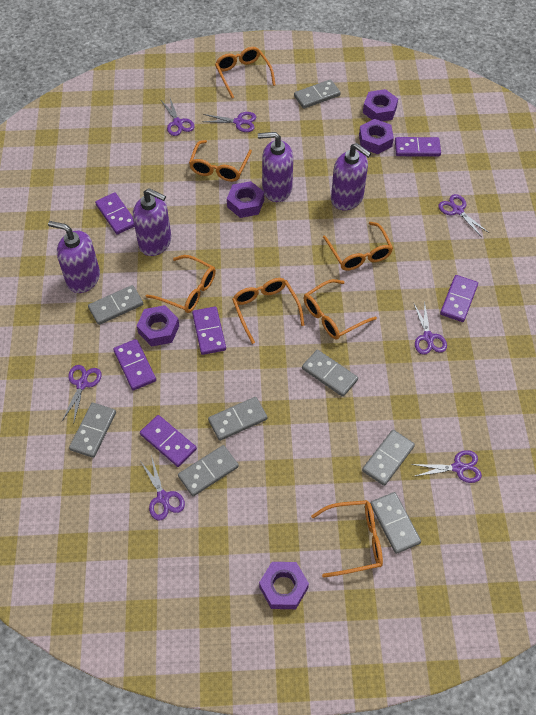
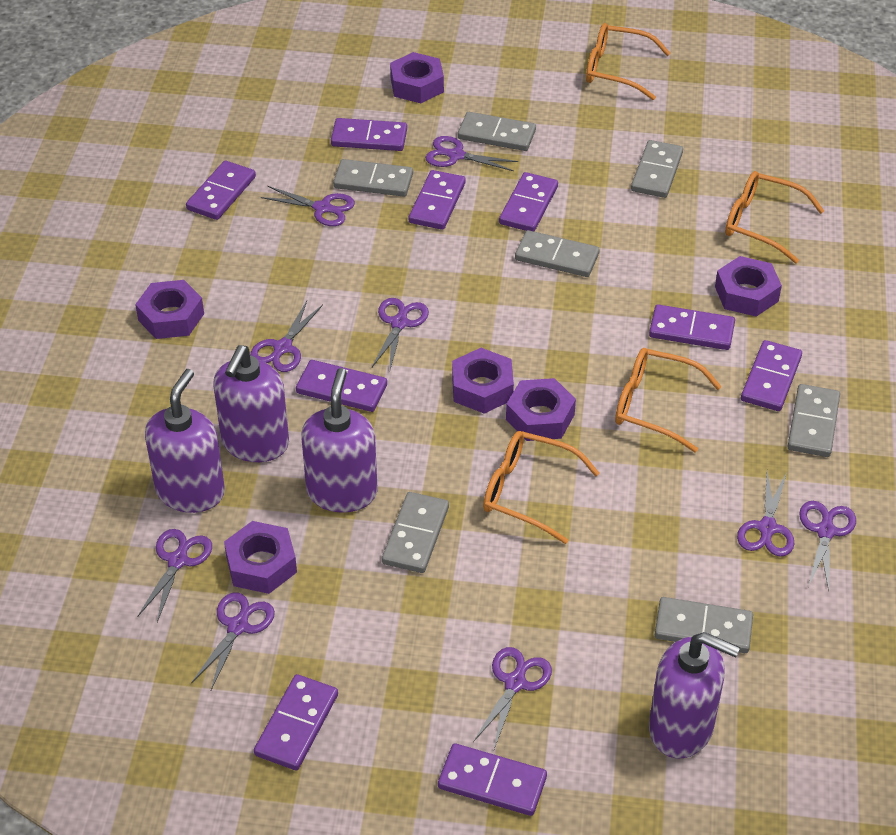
grey domino: 8 -> 7
orange glasses: 7 -> 4
purple domino: 6 -> 9
purple nut: 5 -> 6
purple scissors: 7 -> 9

